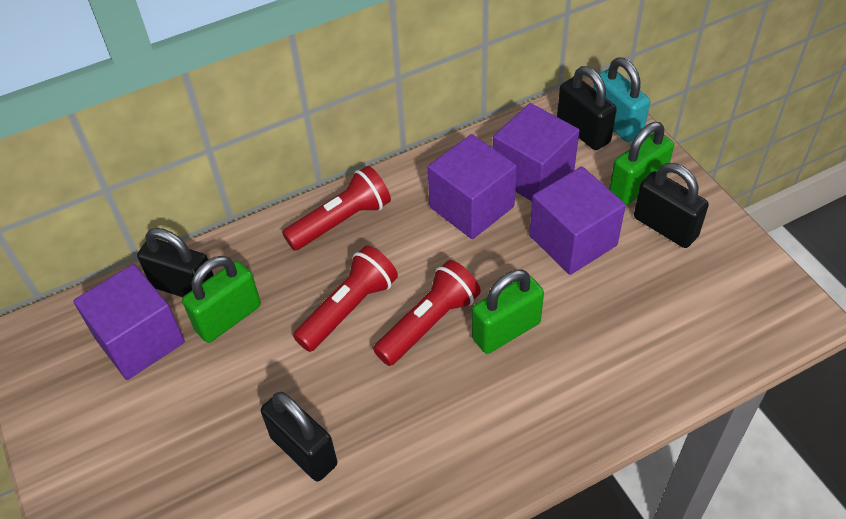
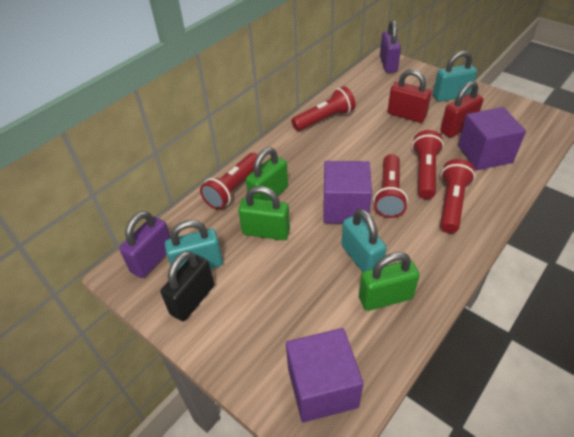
black padlock: 4 -> 1
purple cube: 4 -> 3
purple padlock: 0 -> 2
red flashlight: 3 -> 5
red padlock: 0 -> 2
turquoise padlock: 1 -> 3

